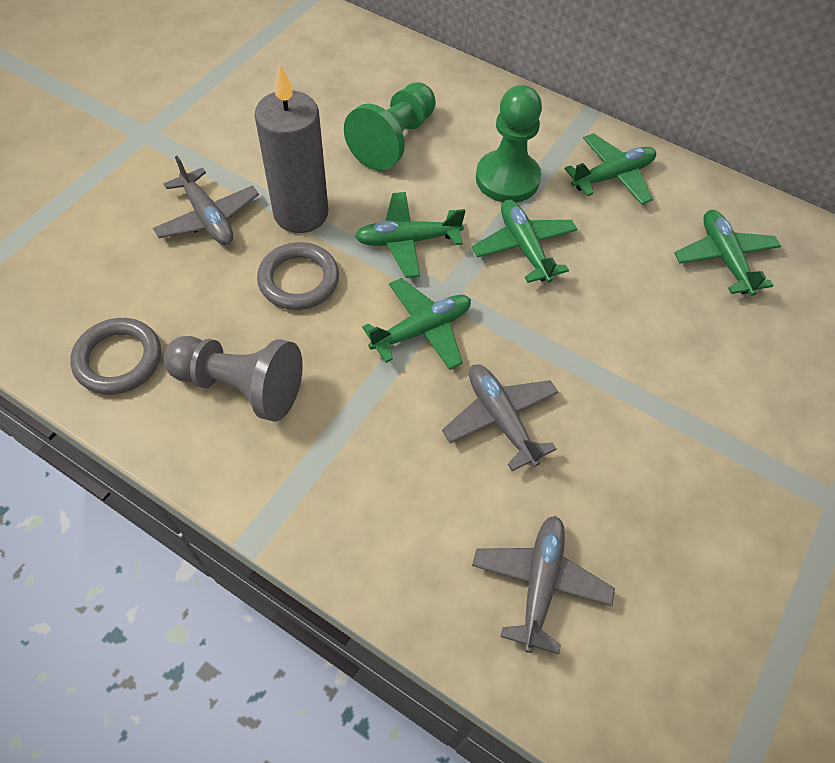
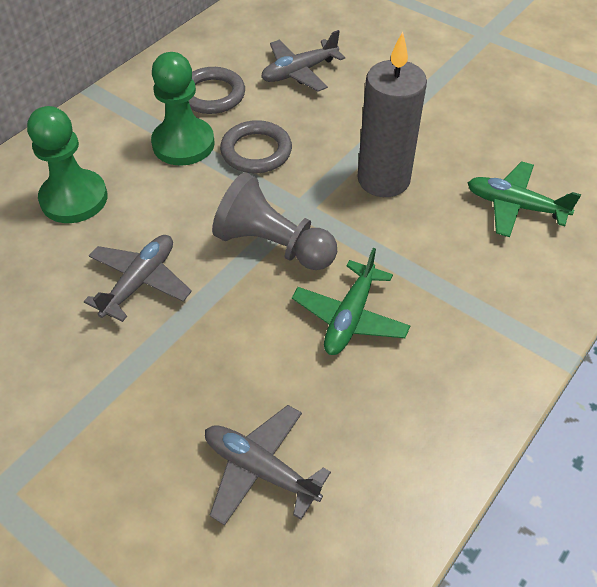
green plane: 5 -> 2

